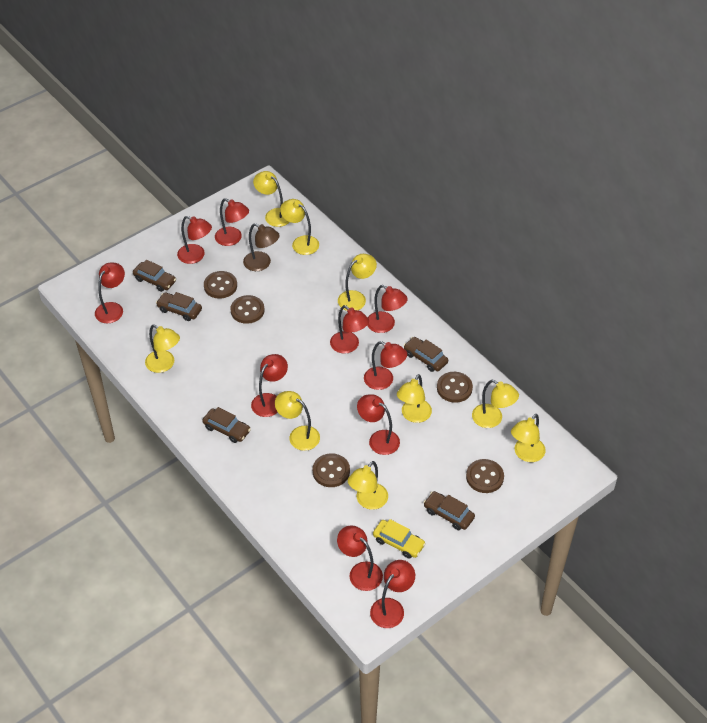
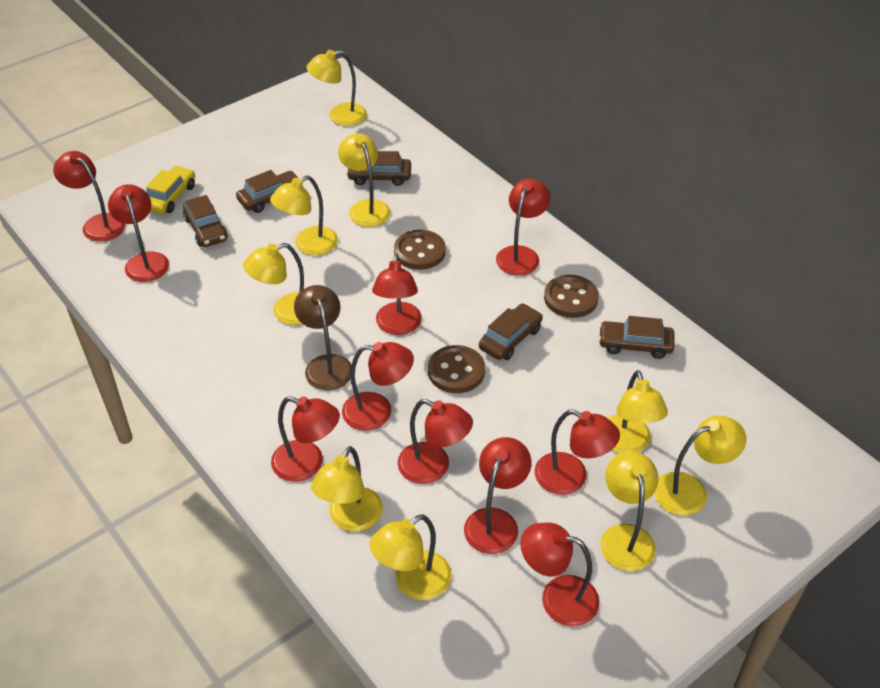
brown button: 5 -> 3

